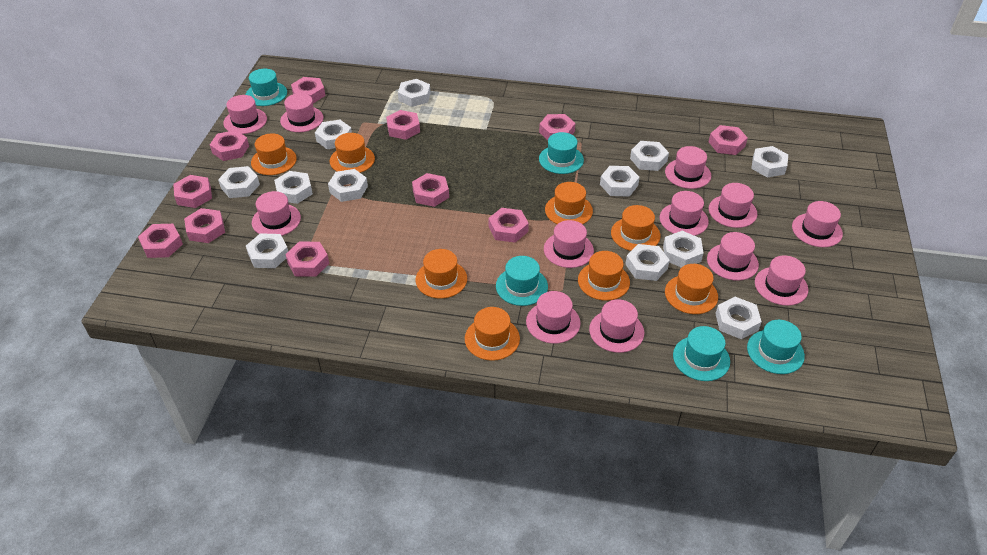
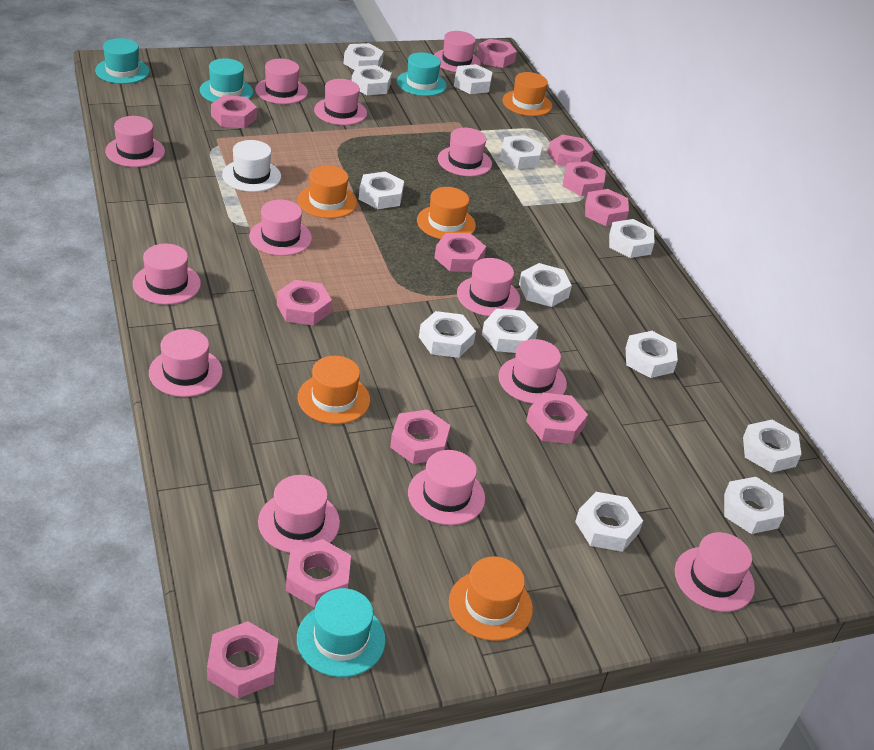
orange hat: 8 -> 5
pink hat: 12 -> 13
turquoise hat: 5 -> 4
white hat: 0 -> 1
white nut: 12 -> 13

